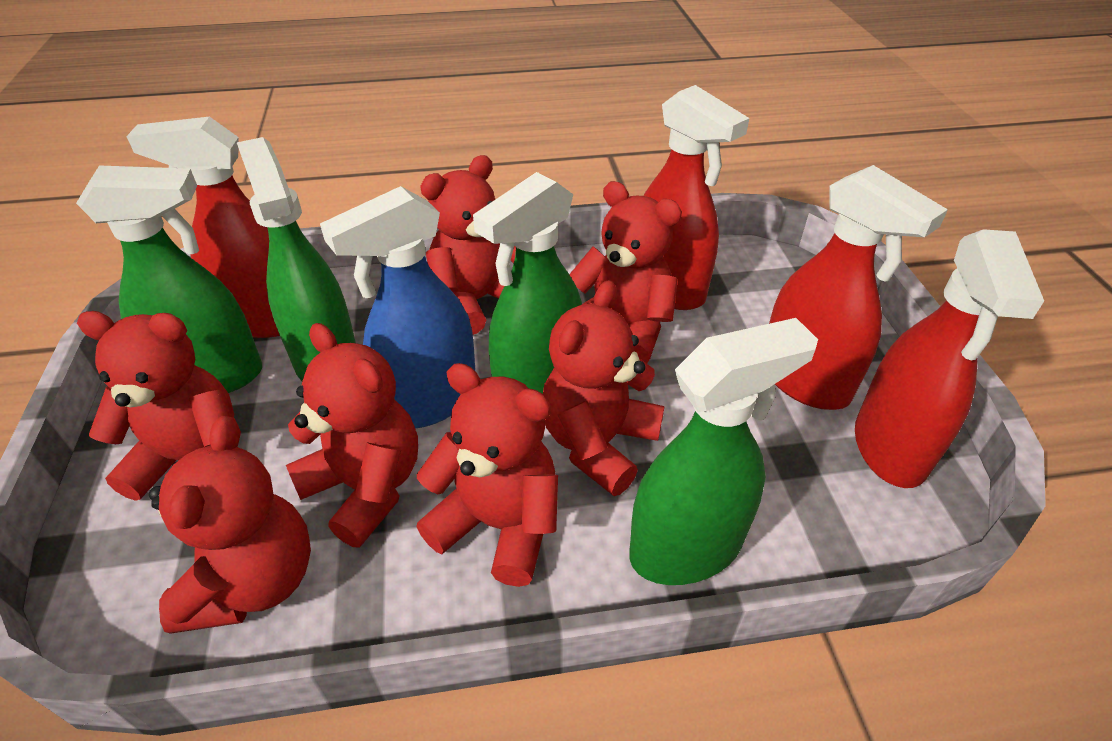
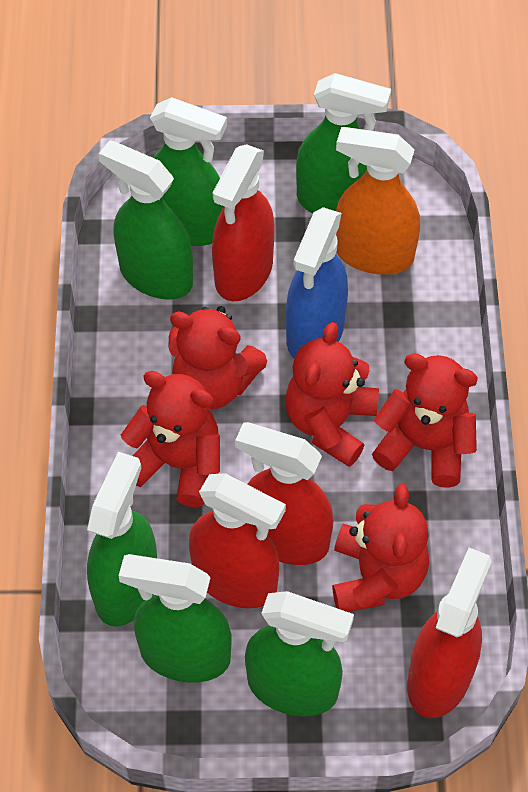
green spray bottle: 4 -> 6
orange spray bottle: 0 -> 1
red teddy bear: 7 -> 5

